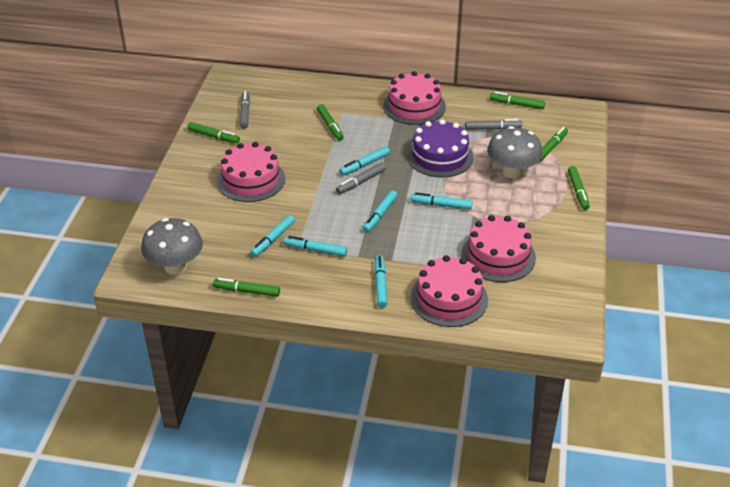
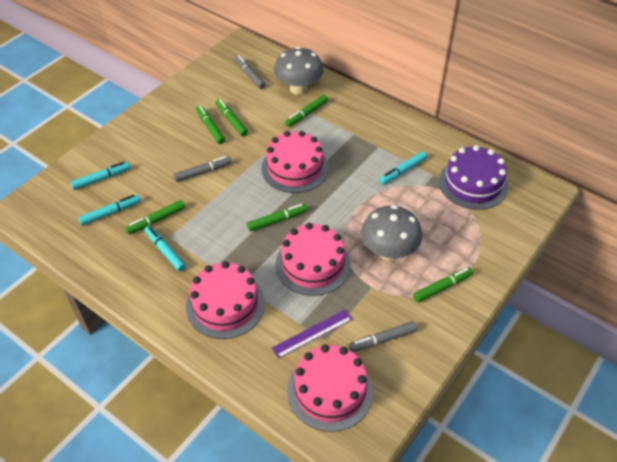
purple ruler: 0 -> 1
turquoise marker: 6 -> 4

